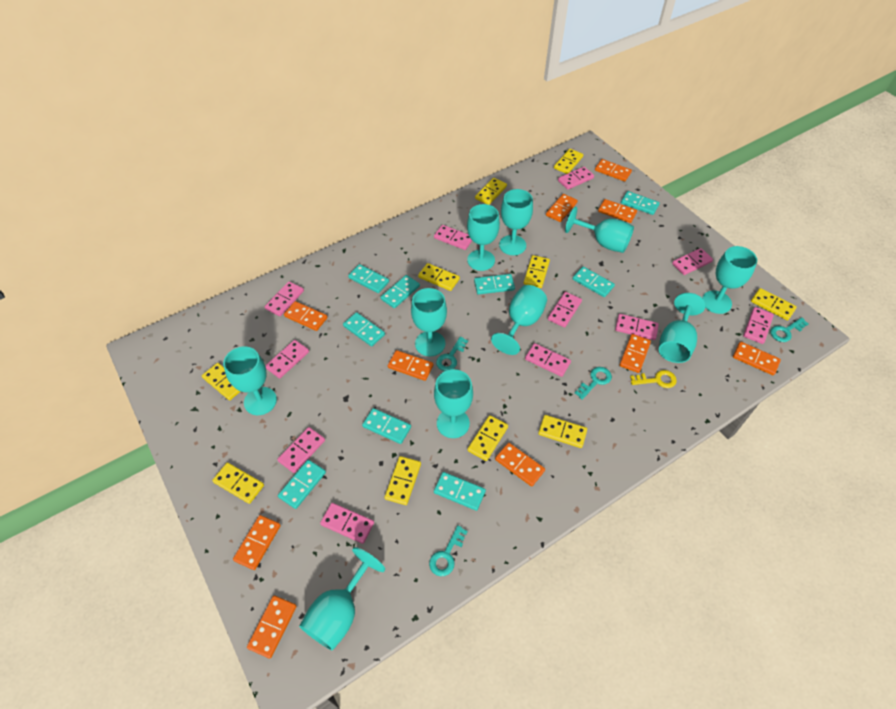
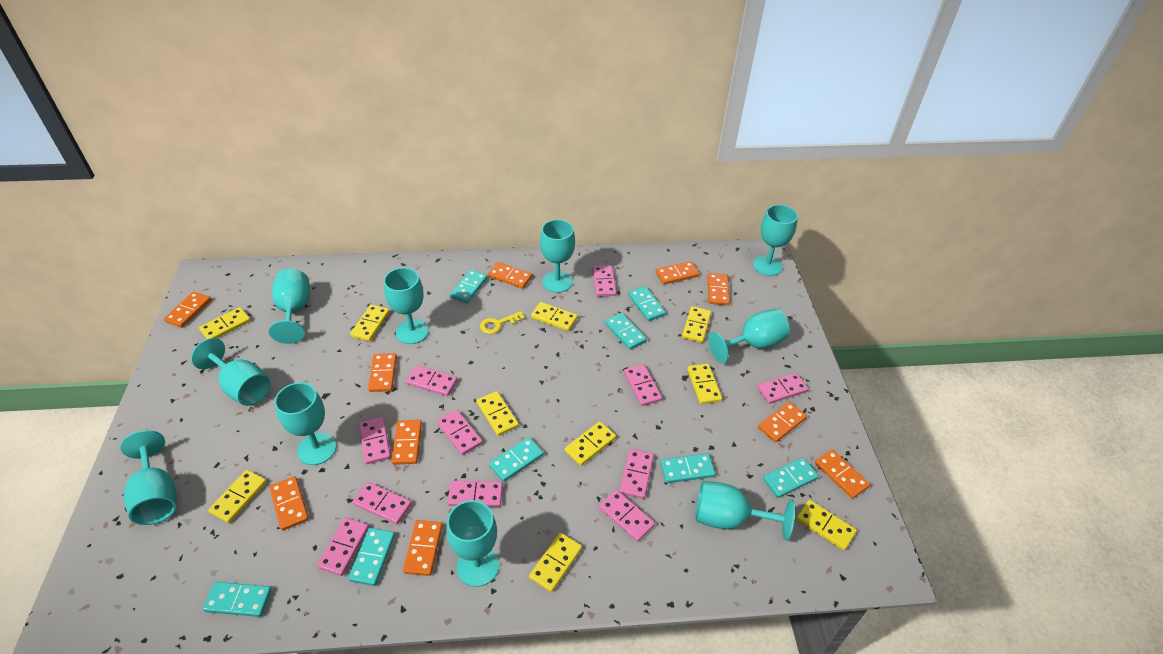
turquoise domino: 9 -> 8
turquoise key: 4 -> 0

